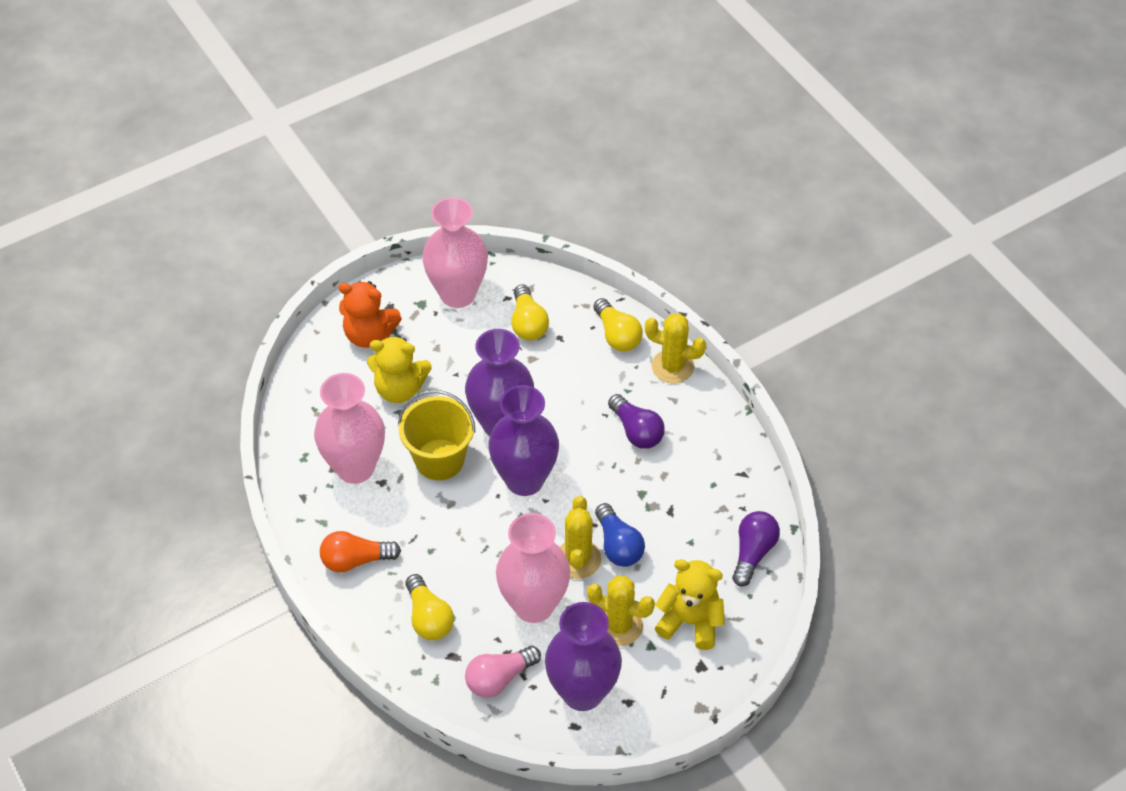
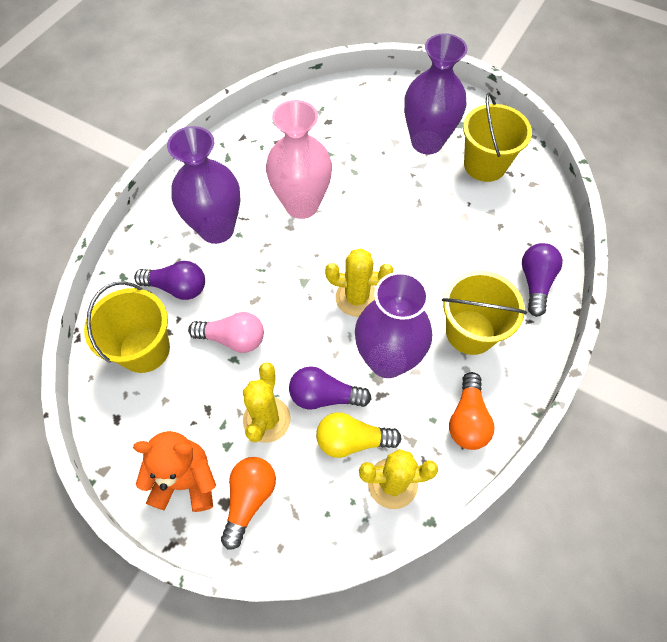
blue light bulb: 1 -> 0
orange light bulb: 1 -> 2
pink vase: 3 -> 1
purple light bulb: 2 -> 3
yellow bucket: 1 -> 3
yellow light bulb: 3 -> 1
yellow teddy bear: 2 -> 0

